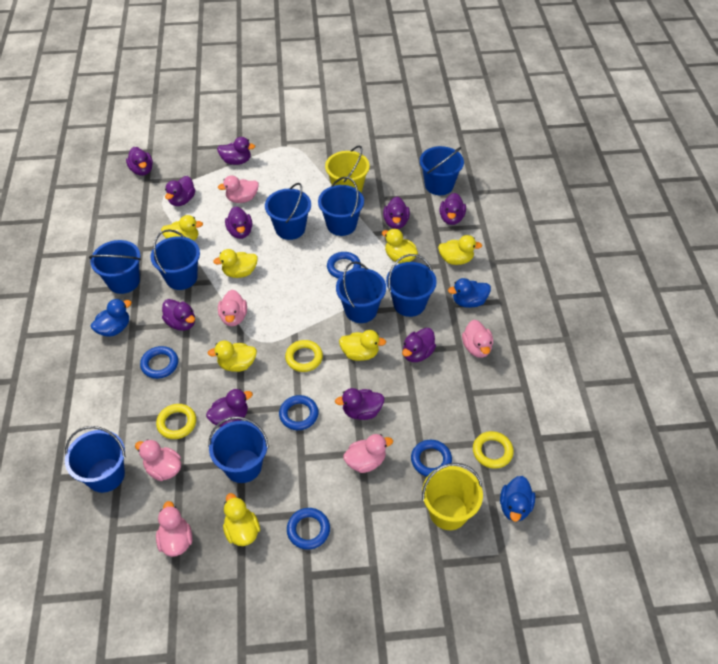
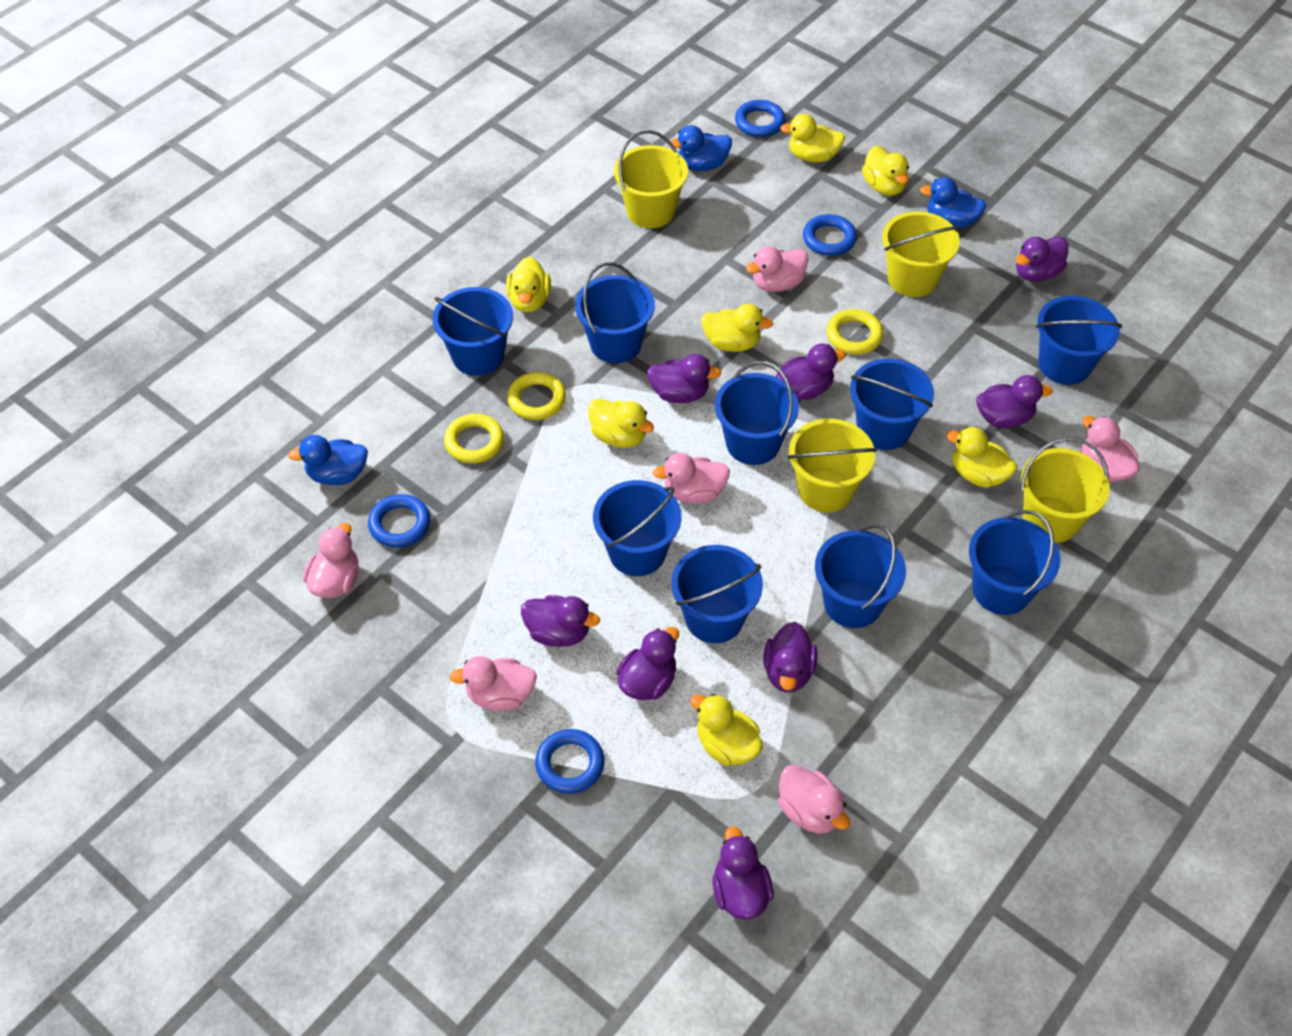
blue ring: 5 -> 4
purple duck: 10 -> 8
yellow bucket: 2 -> 4

